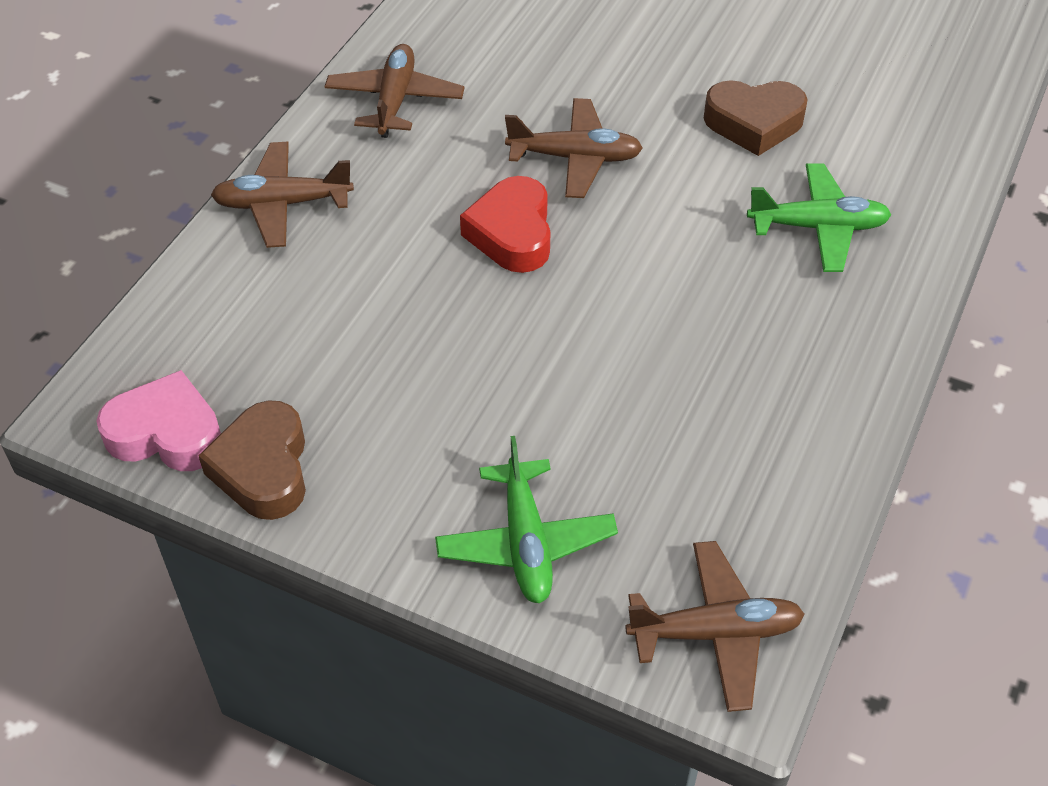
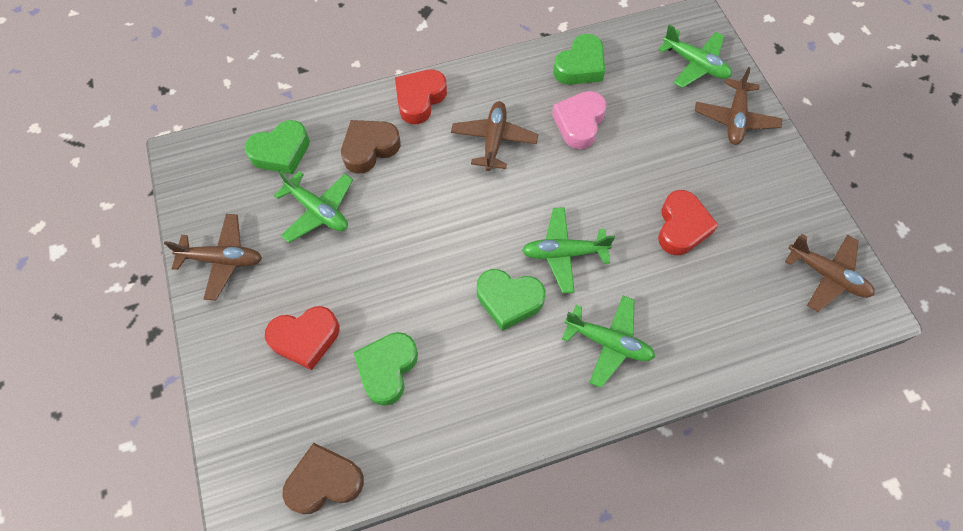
green heart: 0 -> 4
green plane: 2 -> 4
red heart: 1 -> 3

